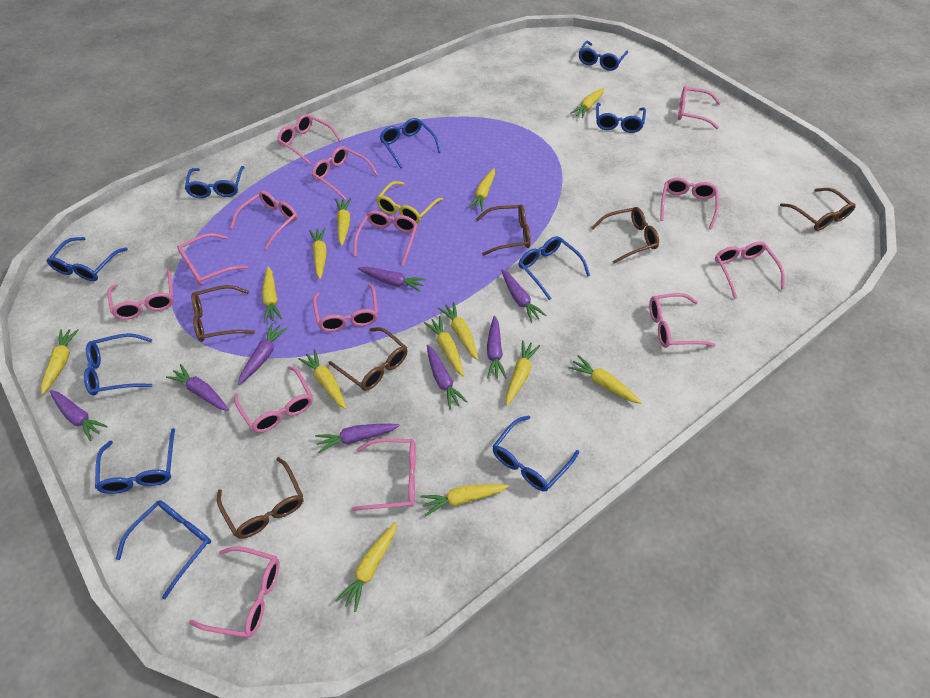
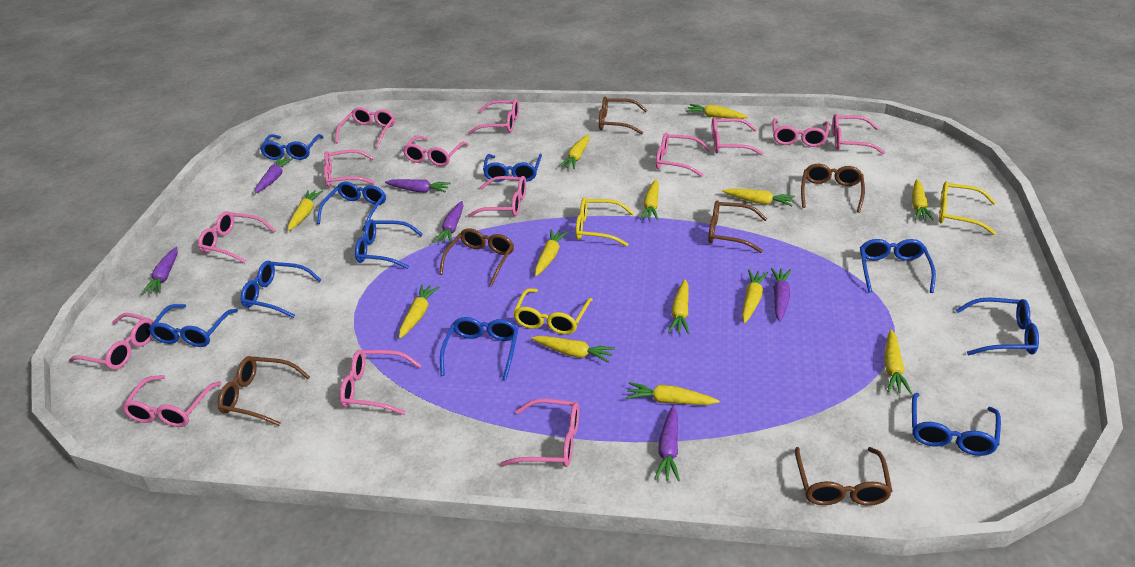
purple carrot: 8 -> 6
yellow glasses: 1 -> 3

